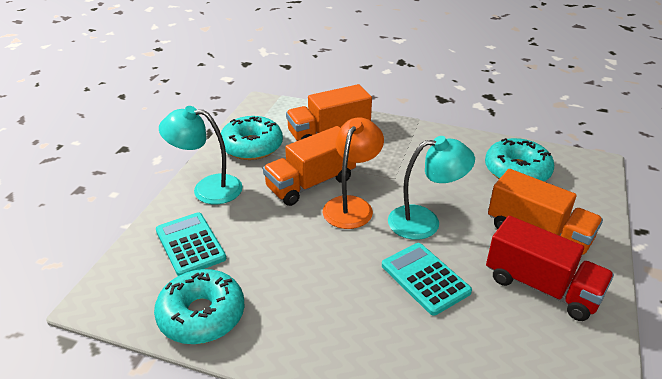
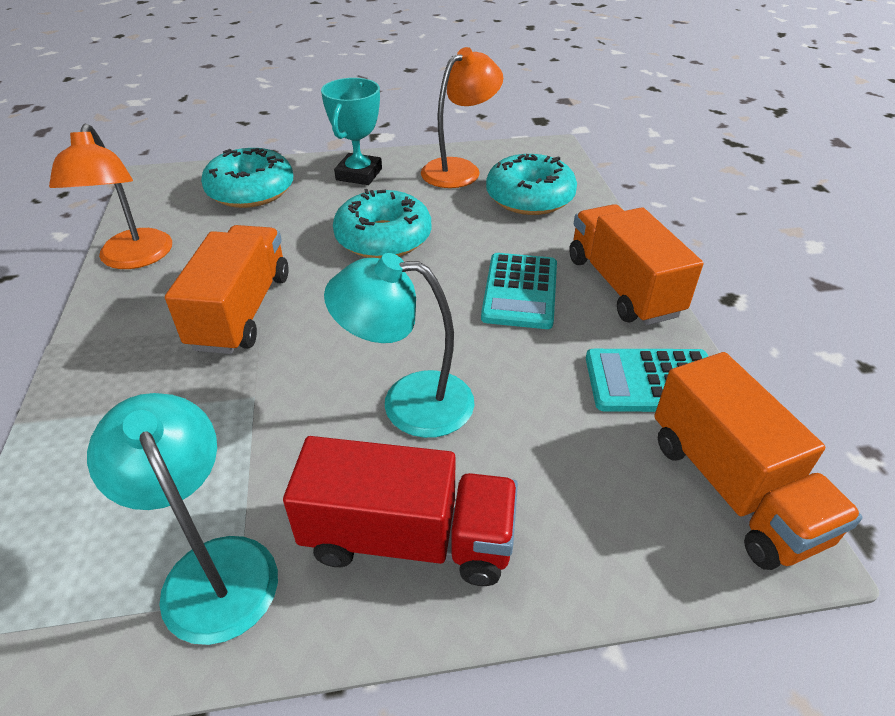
orange lamp: 1 -> 2
turquoise trophy: 0 -> 1

